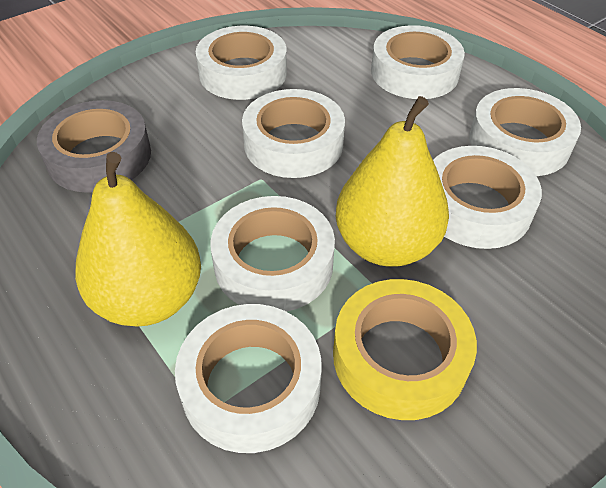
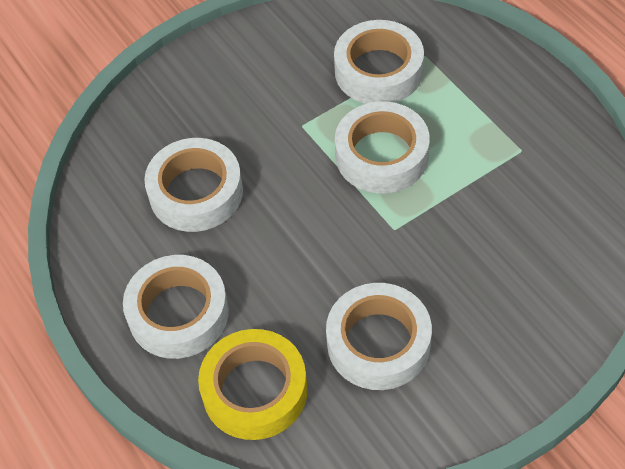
grey tape: 1 -> 0
white tape: 7 -> 5
yellow pear: 2 -> 0

